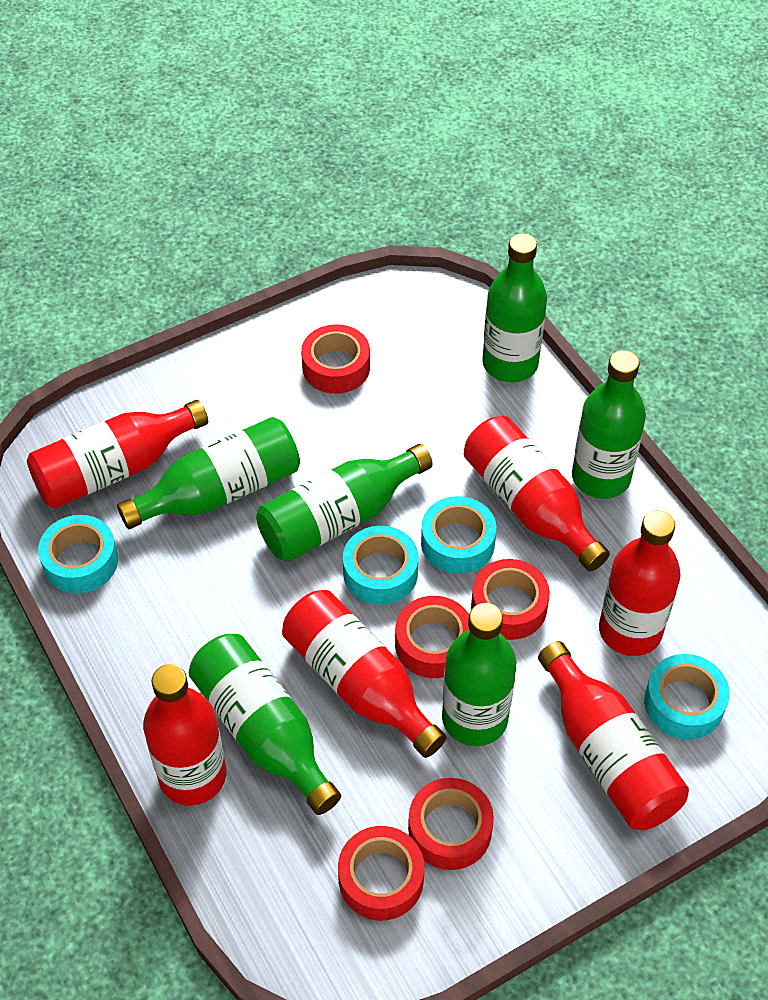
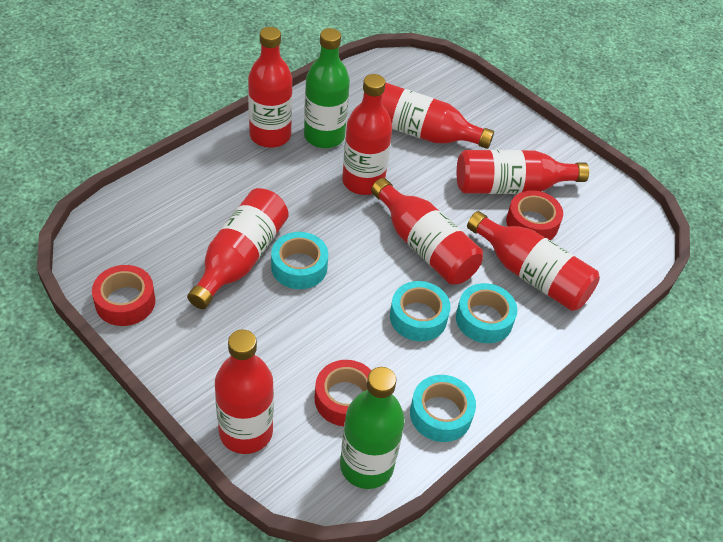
green bottle: 6 -> 2
red bottle: 6 -> 8
red tape: 5 -> 3

